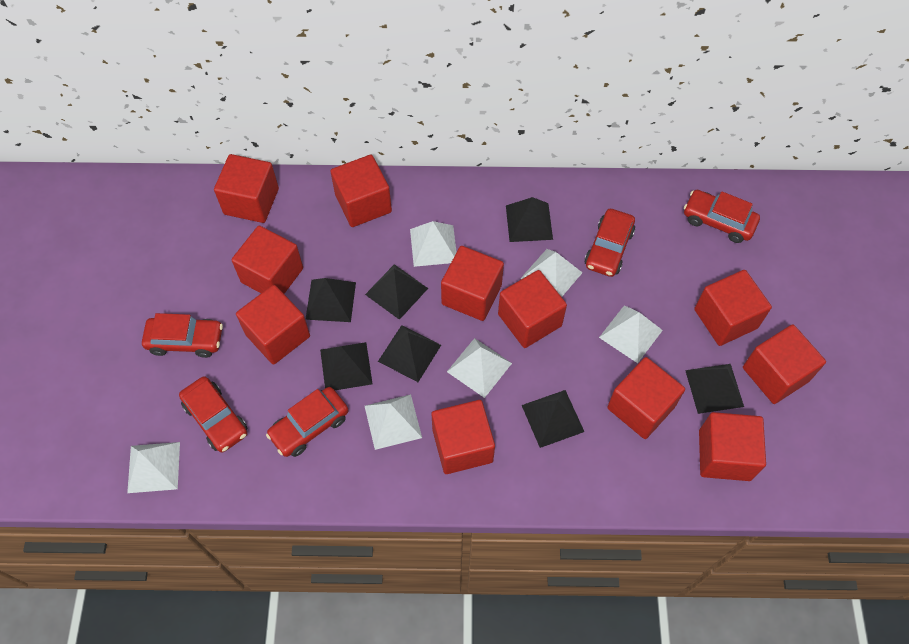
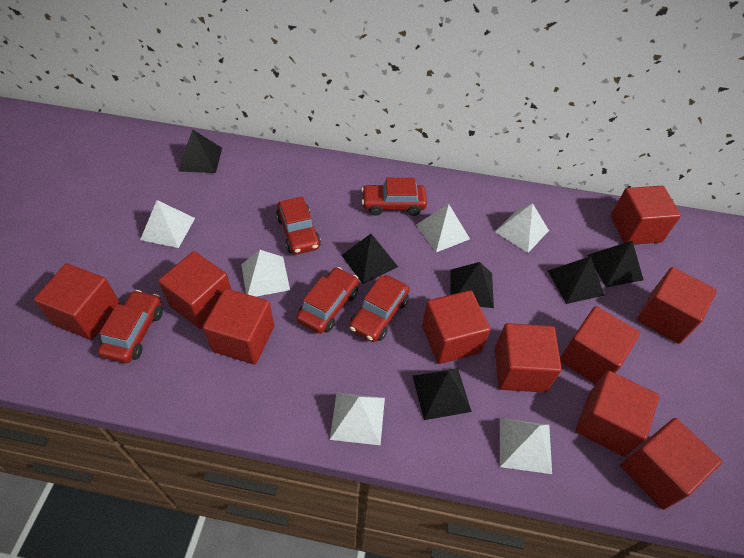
black pyramid: 7 -> 6
red cube: 11 -> 10

